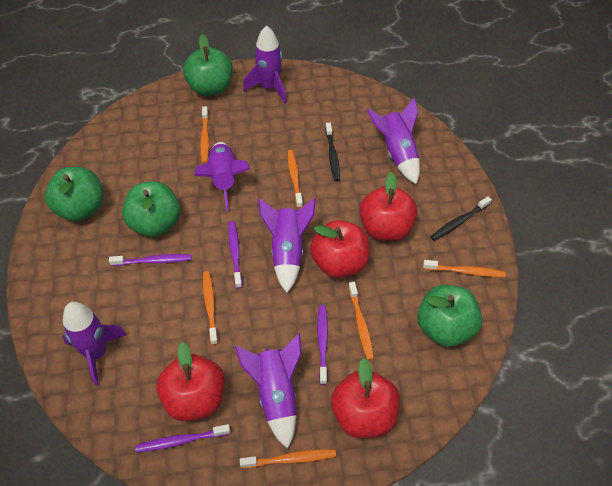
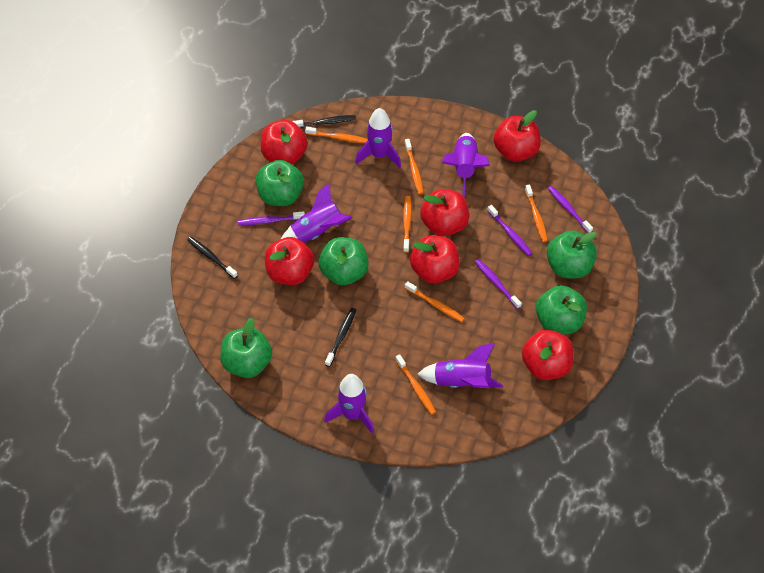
black toothbrush: 2 -> 3
green apple: 4 -> 5
purple rocket: 6 -> 5
red apple: 4 -> 6

